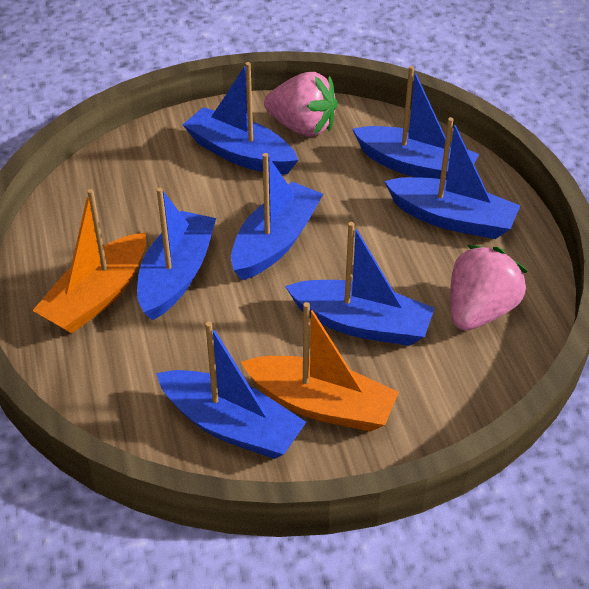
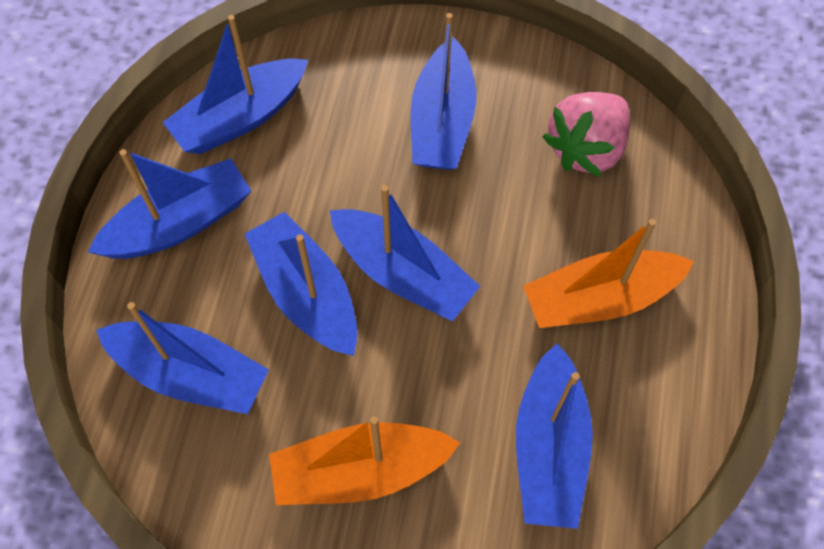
pink strawberry: 2 -> 1

